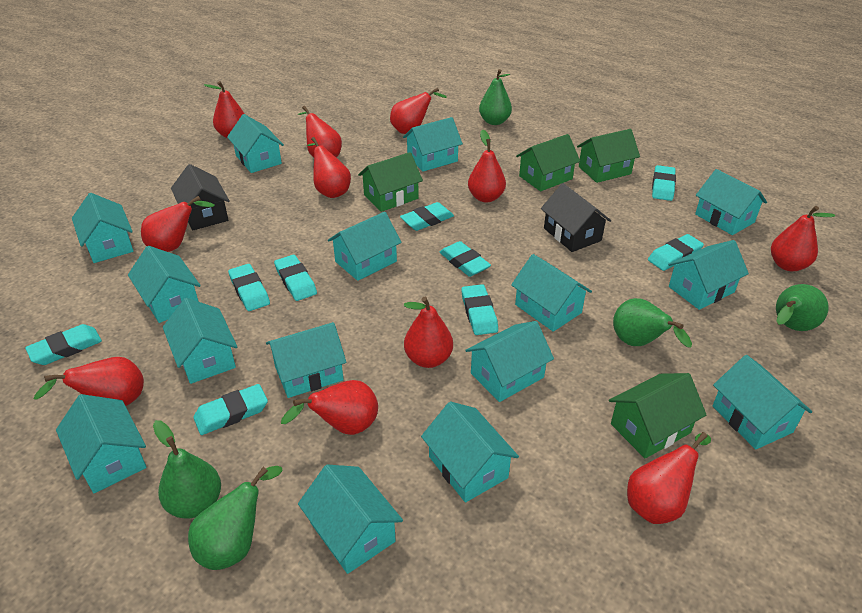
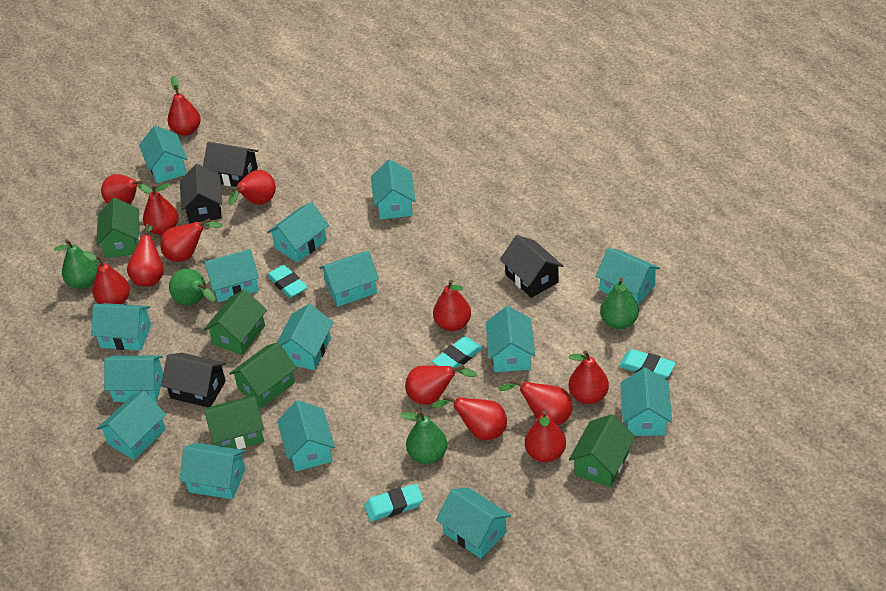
black house: 2 -> 4
green house: 4 -> 5
green pear: 5 -> 4
red pear: 11 -> 13
turquoise eraser: 9 -> 4

